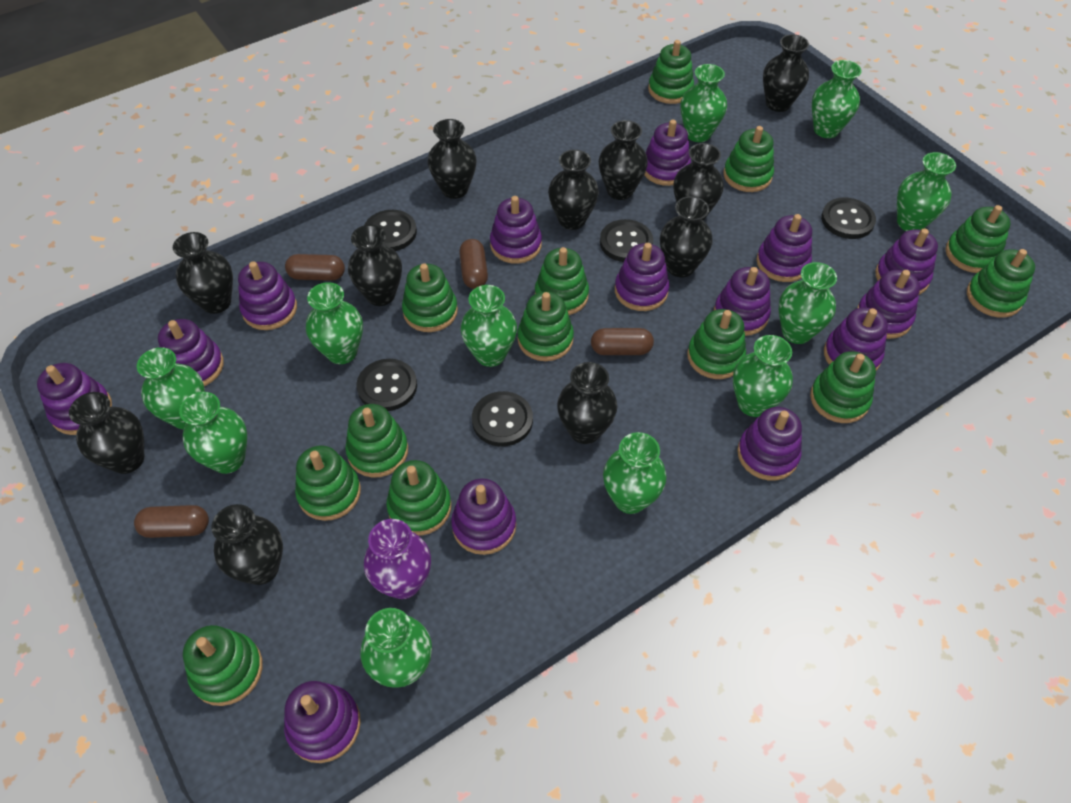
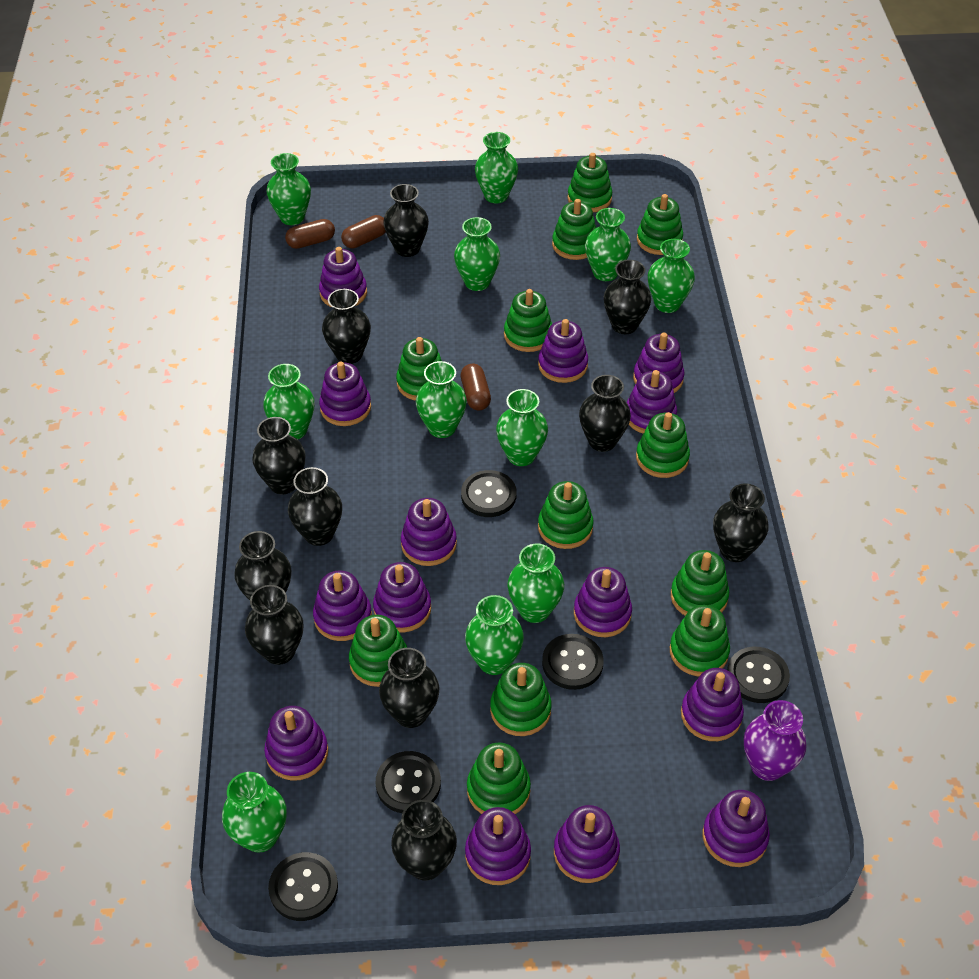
brown capsule: 4 -> 3
green stacking toy: 13 -> 12

